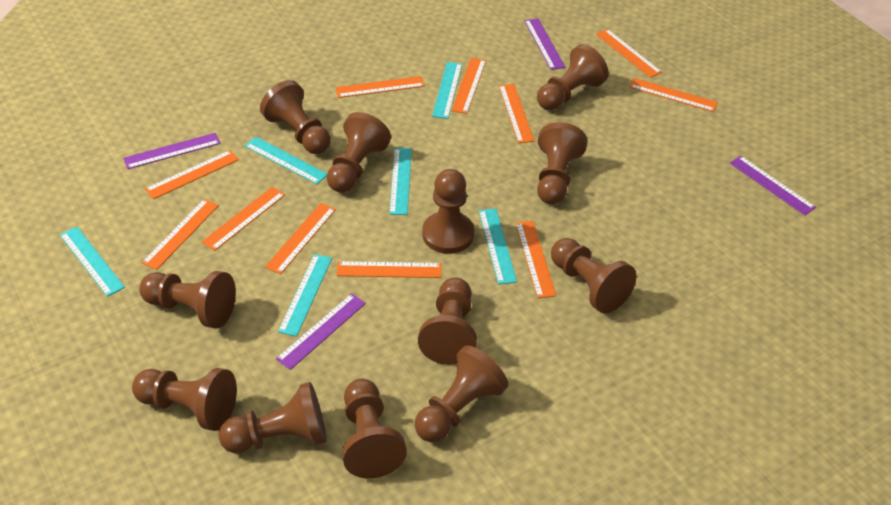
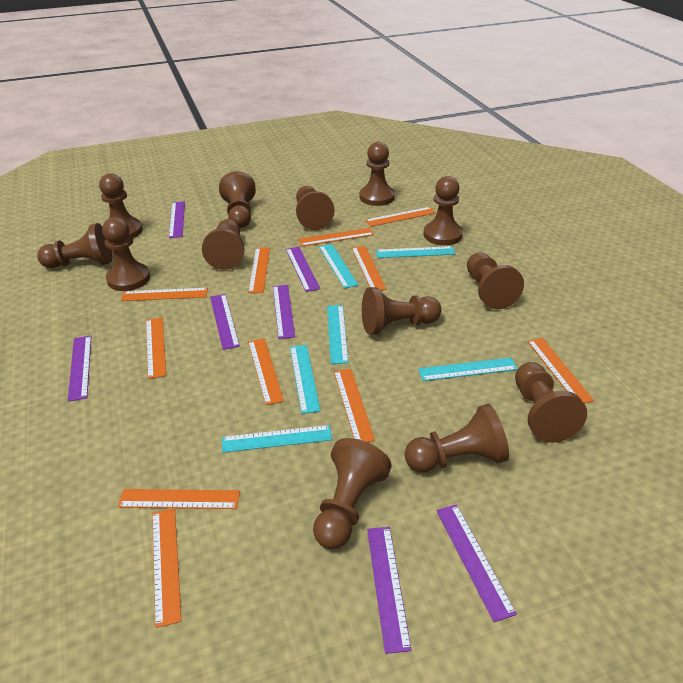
brown pawn: 12 -> 13
purple ruler: 4 -> 7

